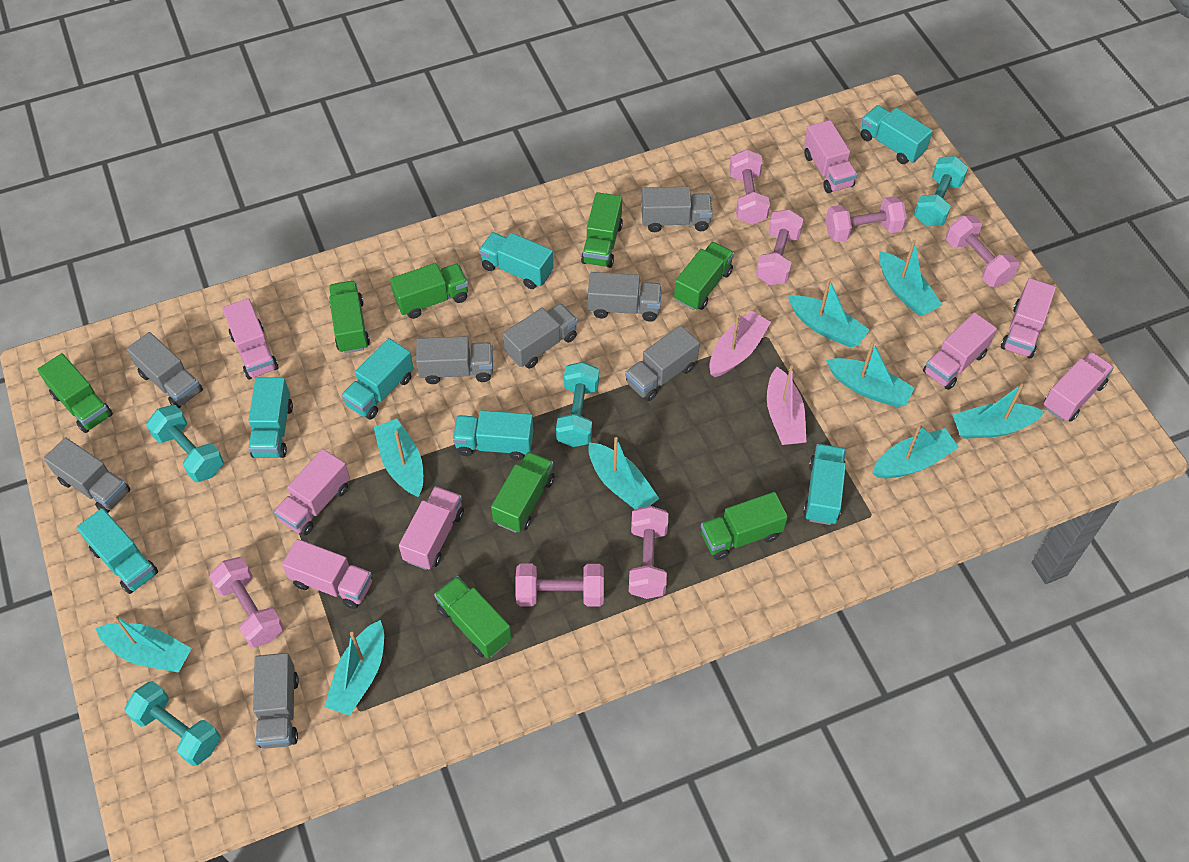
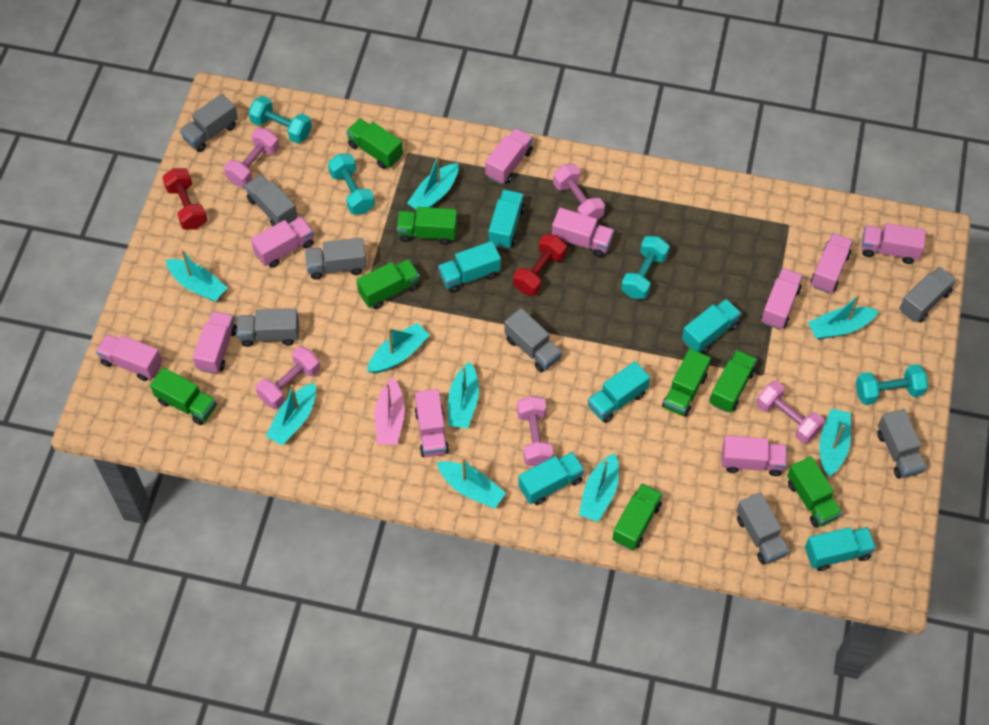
pink boat: 2 -> 1
pink dumbbell: 7 -> 5
pink truck: 8 -> 10
red dumbbell: 0 -> 2
turquoise truck: 7 -> 6

